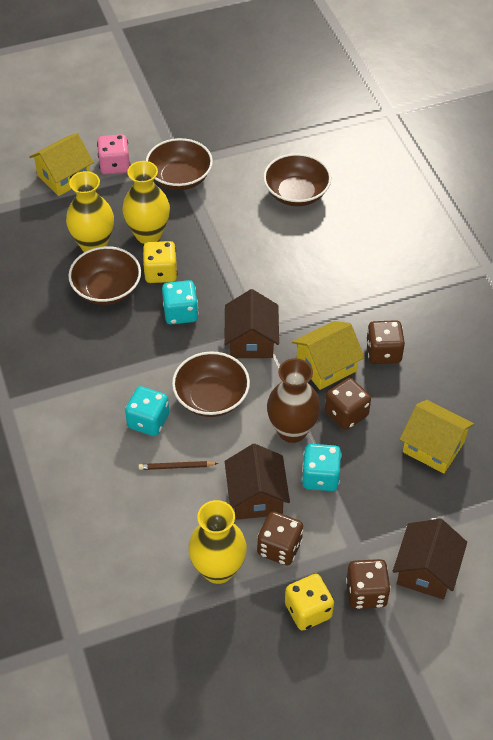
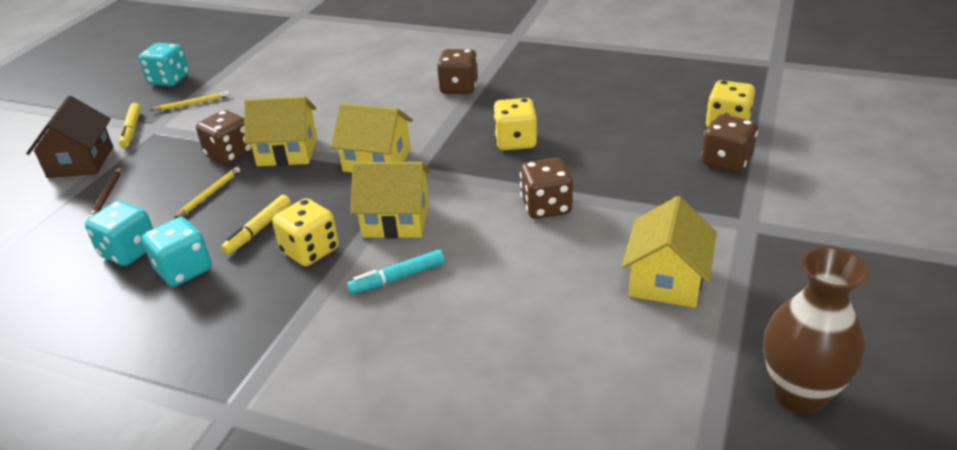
brown bowl: 4 -> 0
brown house: 3 -> 1
pink dice: 1 -> 0
turquoise marker: 0 -> 1
yellow dice: 2 -> 3
yellow house: 3 -> 4
yellow marker: 0 -> 2
yellow pencil: 0 -> 2
yellow vase: 3 -> 0

